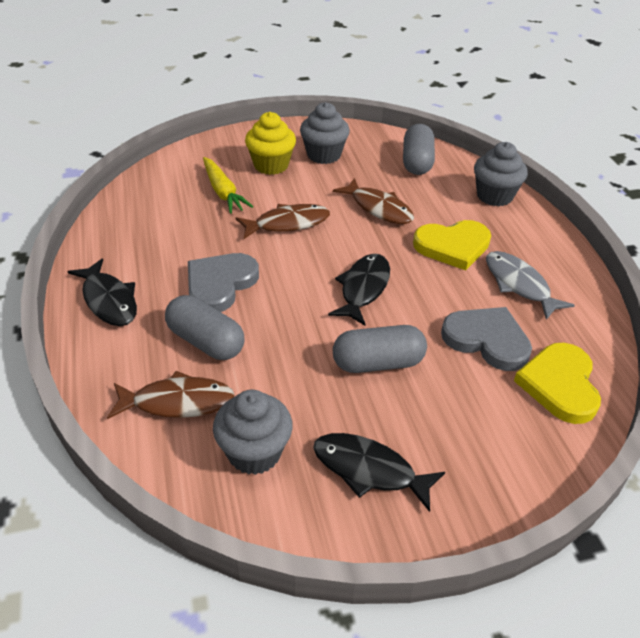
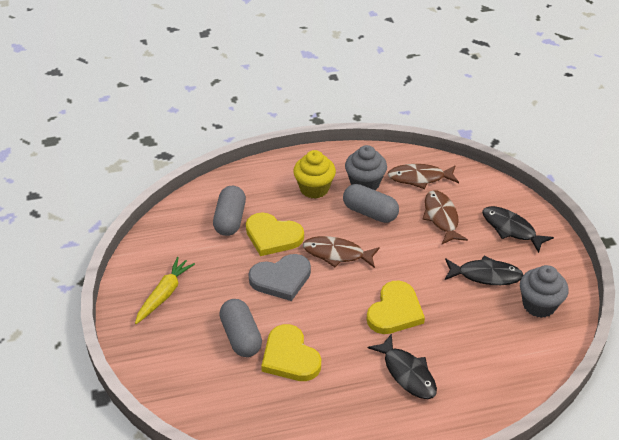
grey cupcake: 3 -> 2
grey fish: 1 -> 0
grey heart: 2 -> 1
yellow heart: 2 -> 3

